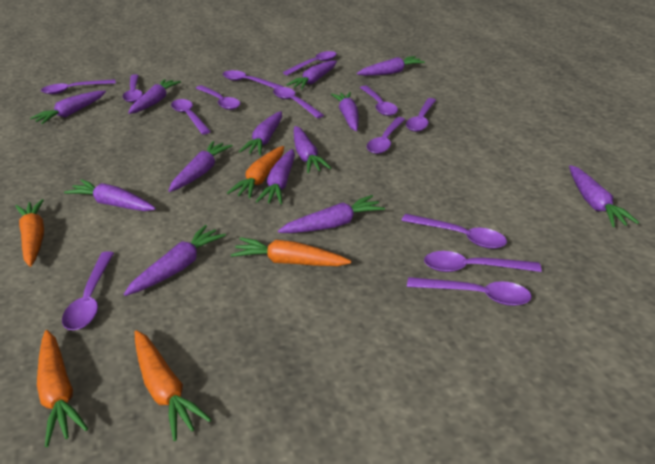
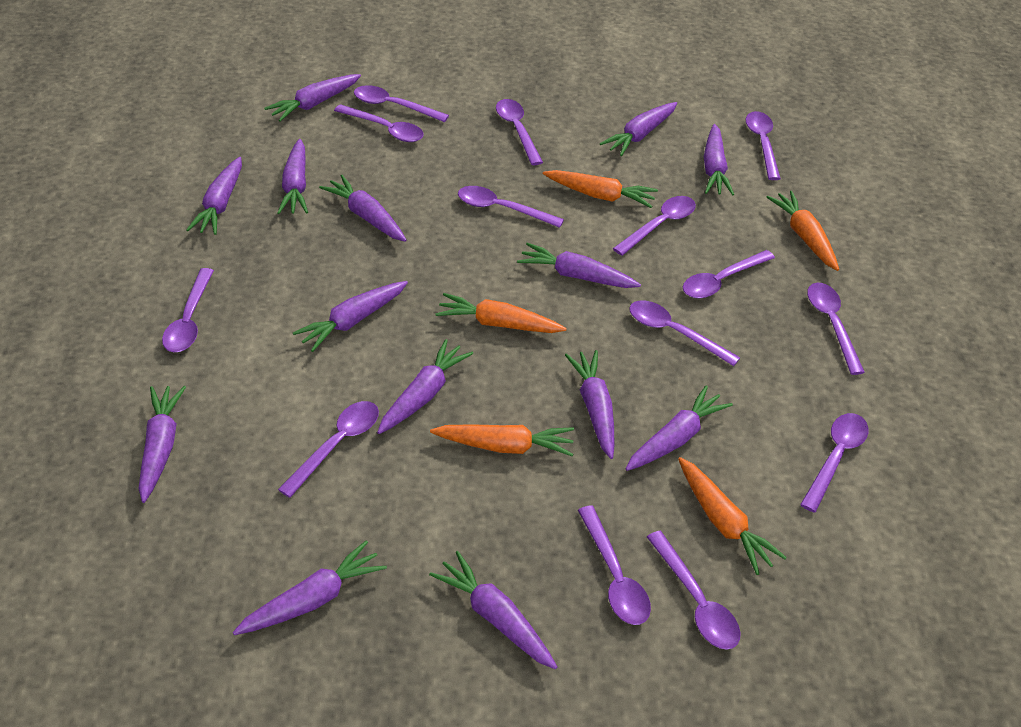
purple carrot: 13 -> 14

